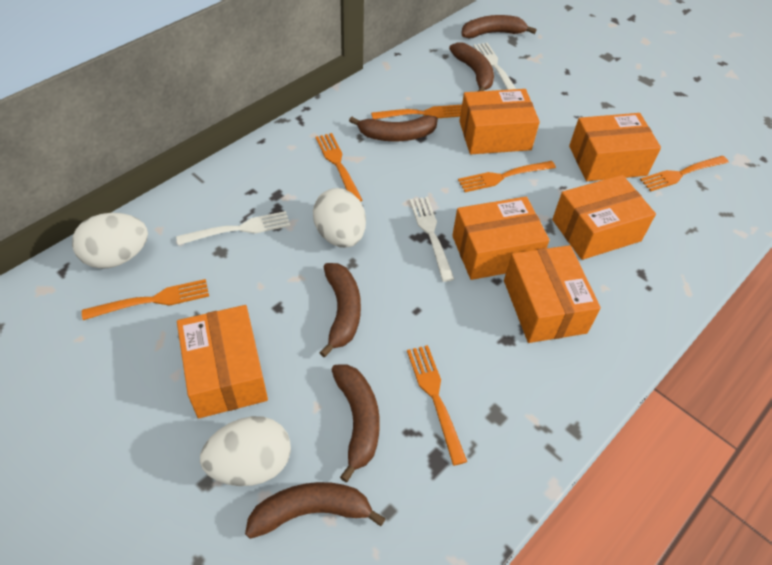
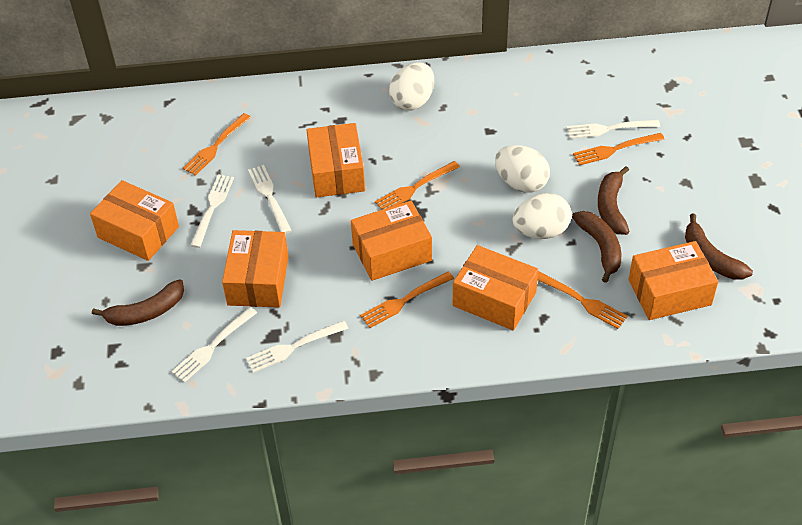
brown banana: 6 -> 4
orange fork: 6 -> 5
white fork: 3 -> 5

